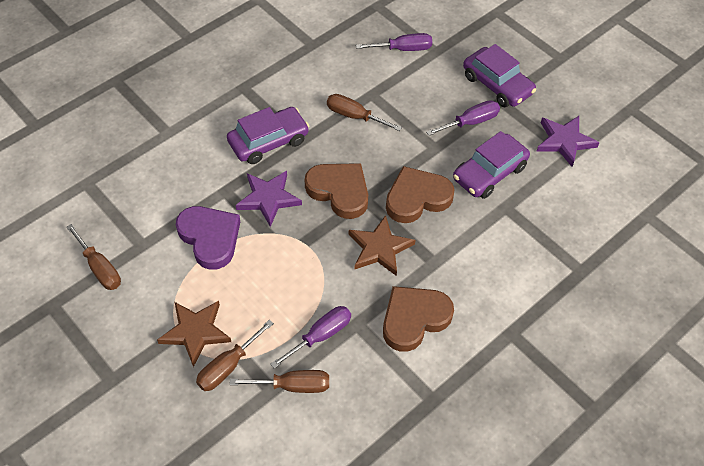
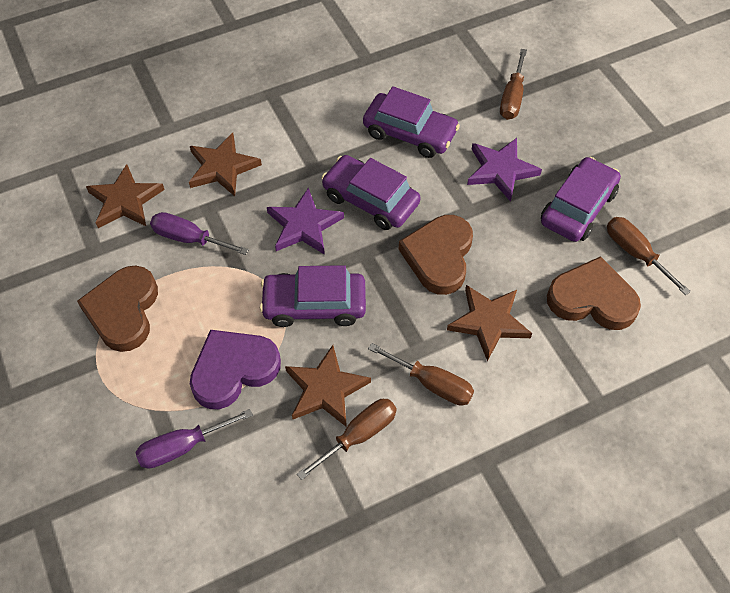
brown star: 2 -> 4
purple car: 3 -> 4
purple screwdriver: 3 -> 2

